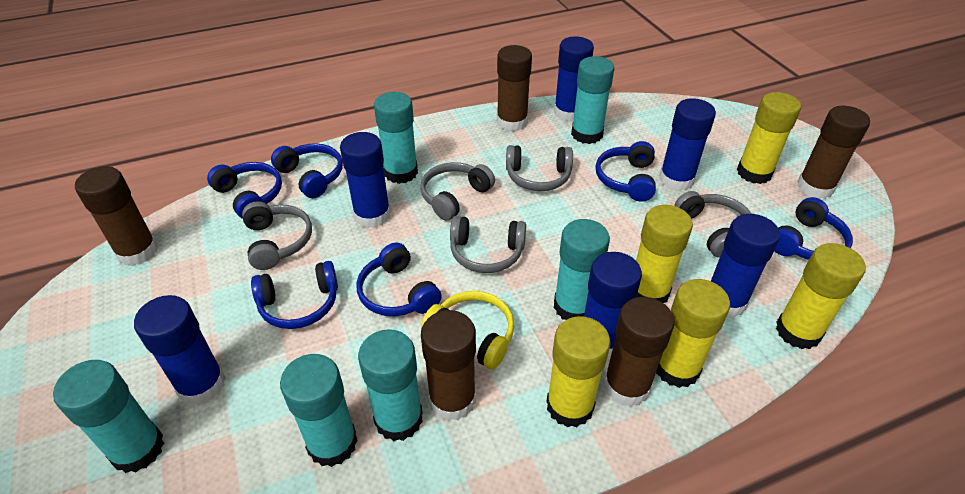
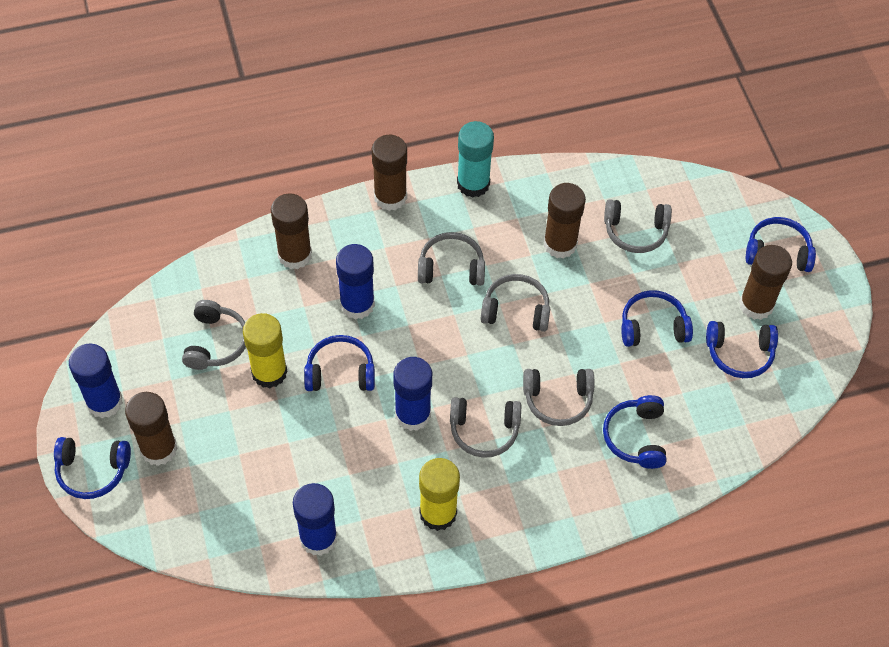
blue glue stick: 6 -> 4
grey headphones: 5 -> 6
turquoise glue stick: 6 -> 1
yellow glue stick: 5 -> 2
yellow headphones: 1 -> 0

